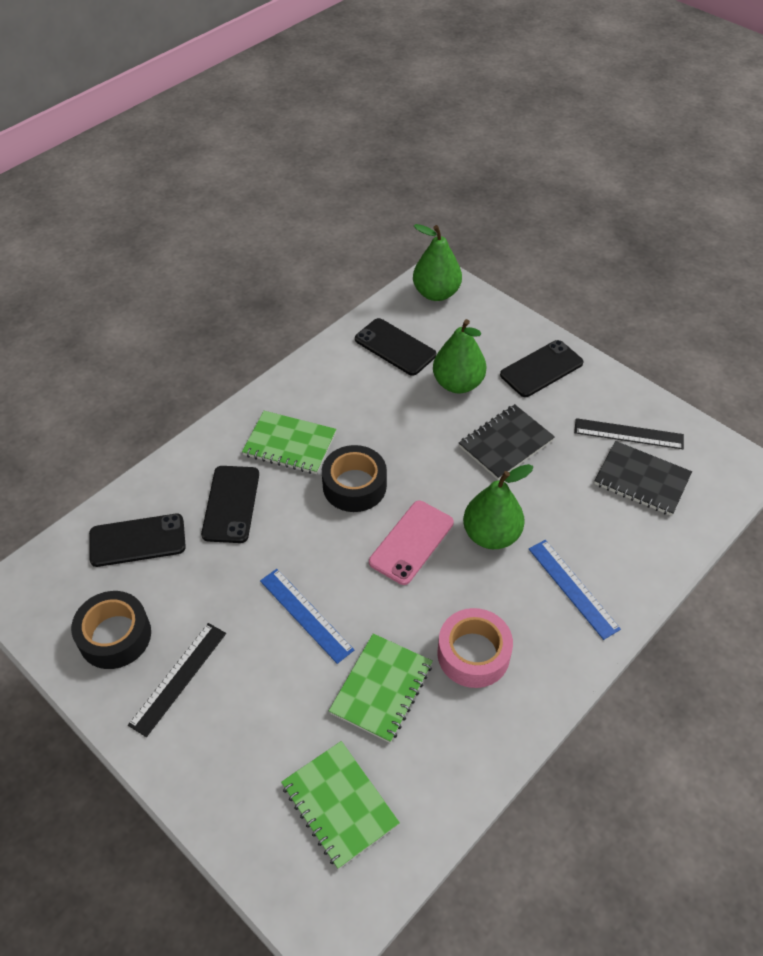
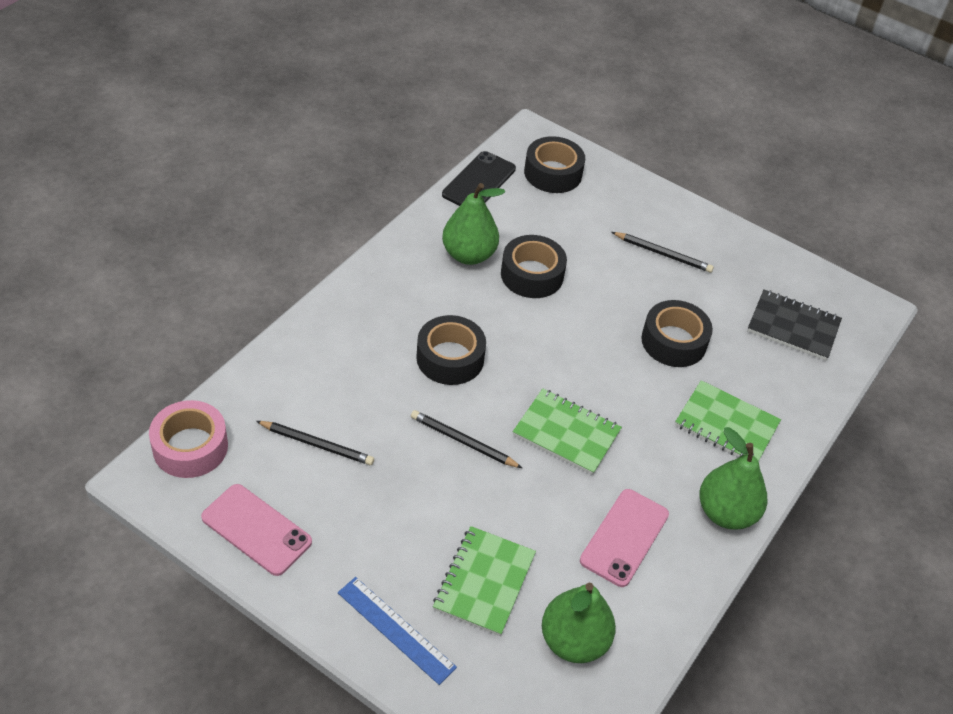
black notebook: 2 -> 1
black pencil: 0 -> 3
black phone: 4 -> 1
black ruler: 2 -> 0
black tape: 2 -> 4
blue ruler: 2 -> 1
pink phone: 1 -> 2

